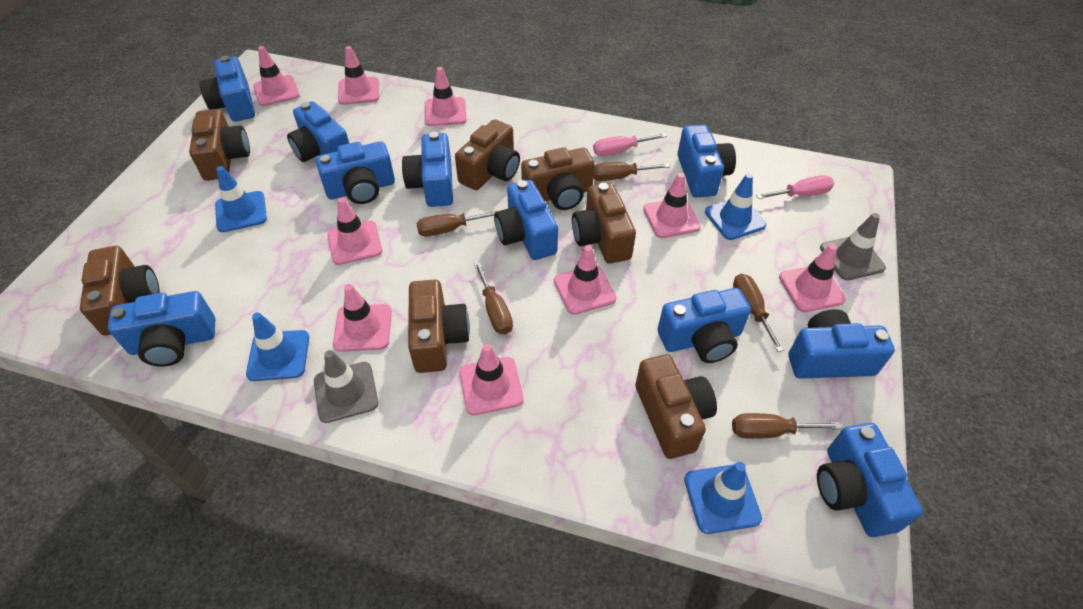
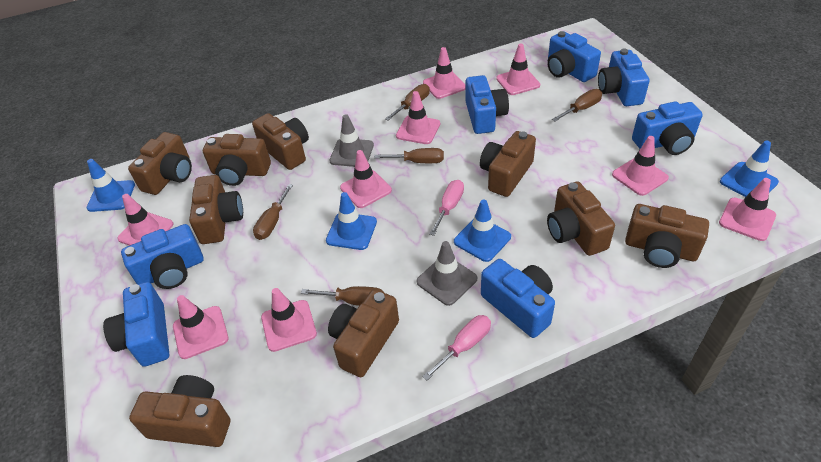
blue camera: 10 -> 7
brown camera: 7 -> 9

